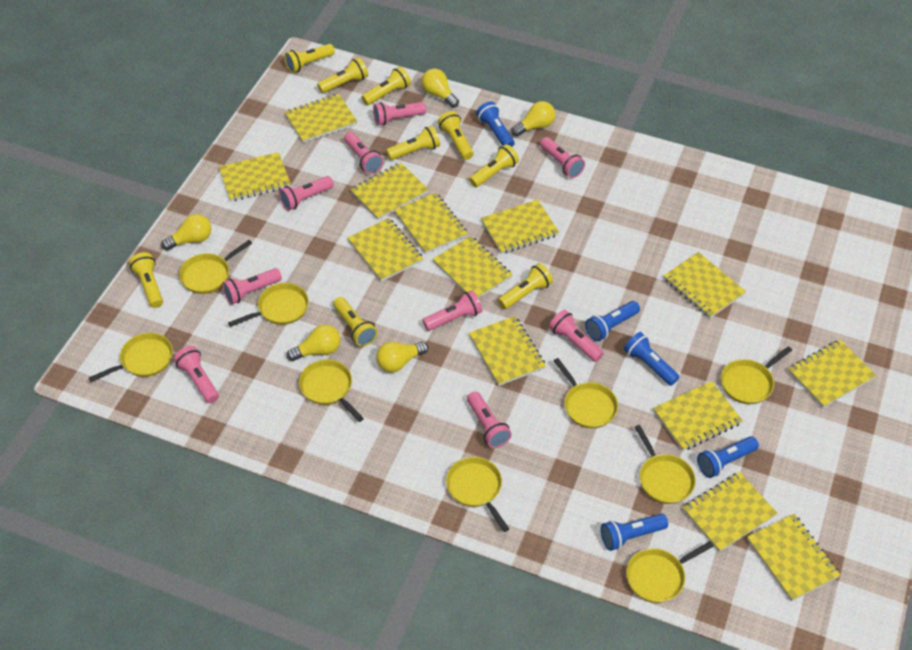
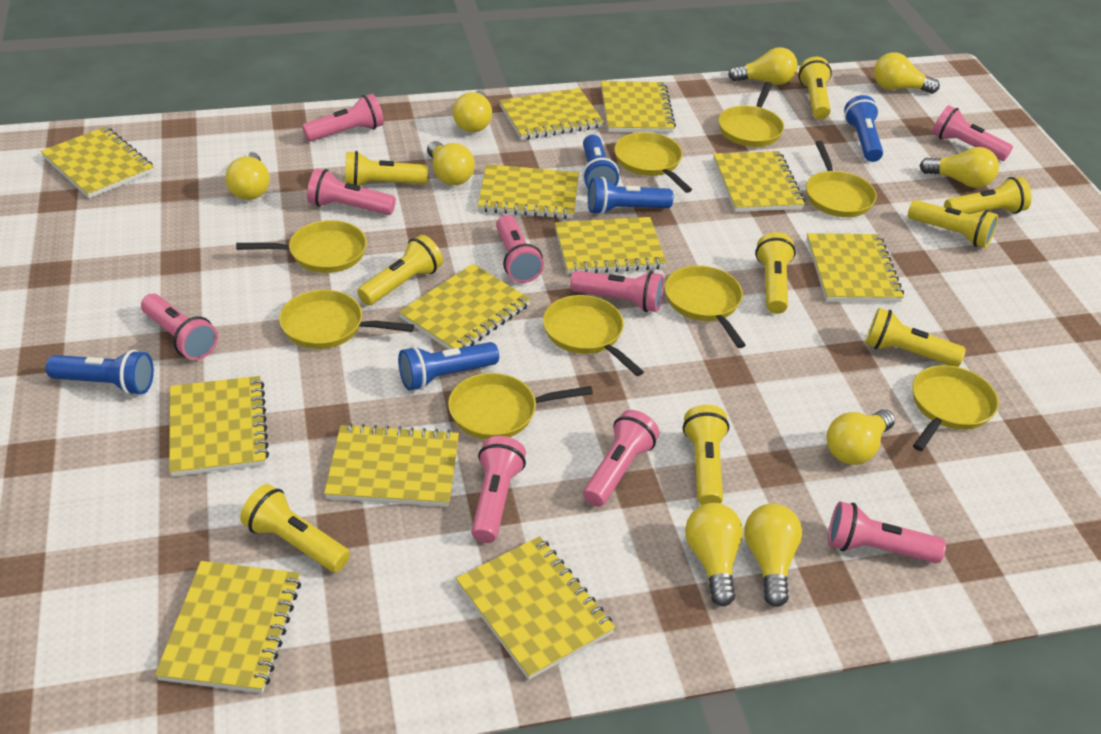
yellow light bulb: 5 -> 9
yellow notebook: 13 -> 12

